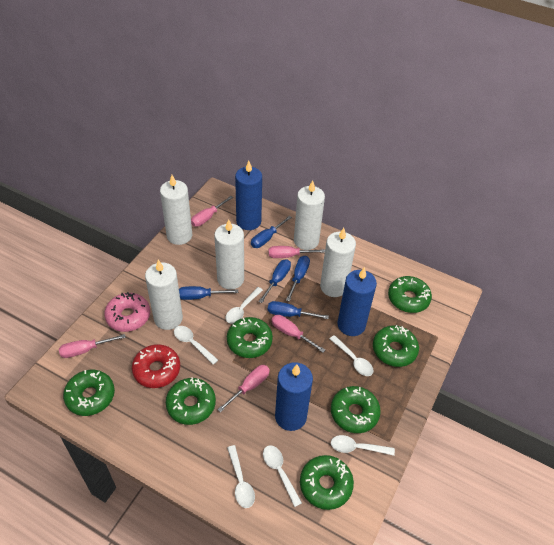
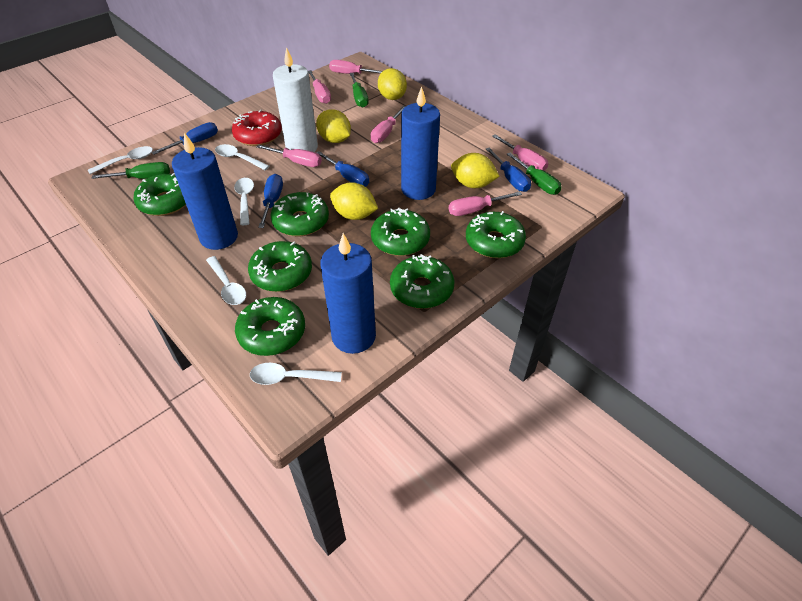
blue screwdriver: 5 -> 4
green screwdriver: 0 -> 3
pink donut: 1 -> 0
pink screwdriver: 5 -> 6
white candle: 5 -> 1
white spoon: 6 -> 5
yellow lemon: 0 -> 4

